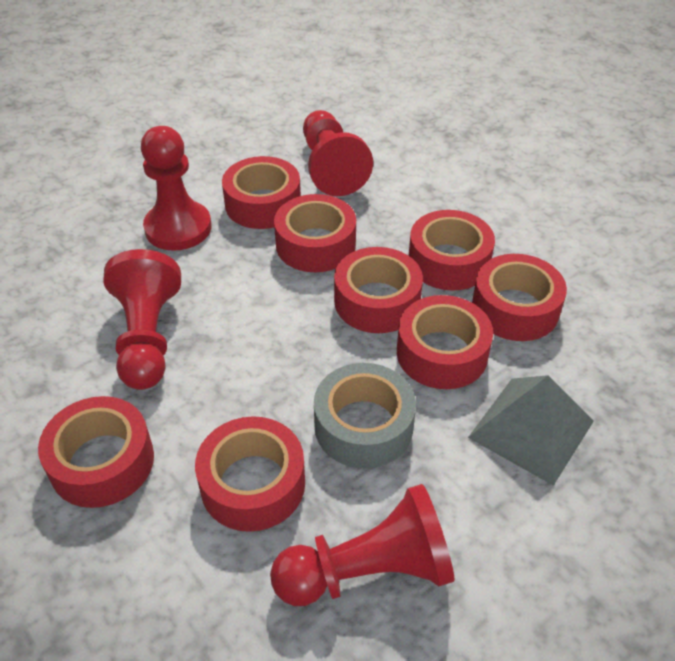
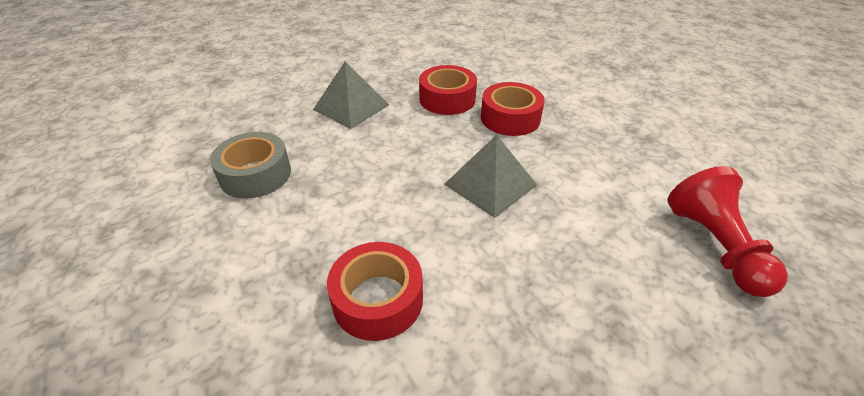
grey pyramid: 1 -> 2
red pawn: 4 -> 1
red tape: 8 -> 3

